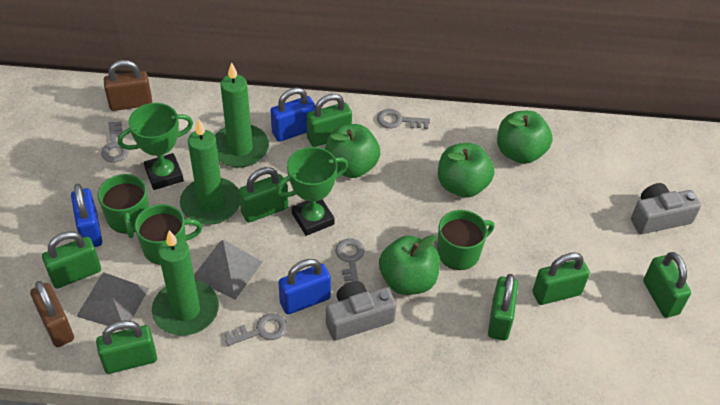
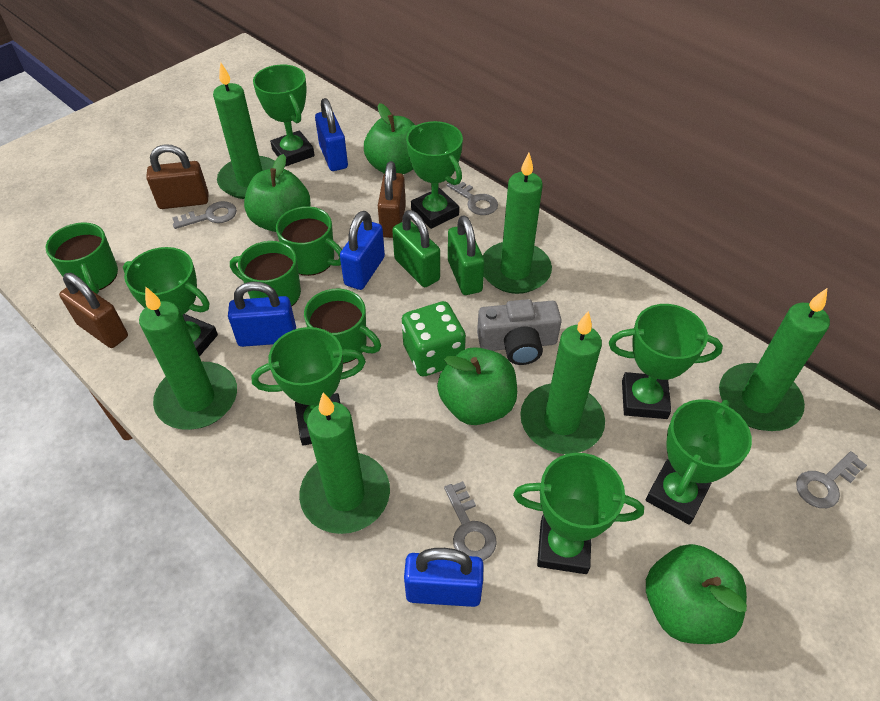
blue padlock: 3 -> 4
brown padlock: 2 -> 3
green candle: 3 -> 6
green dice: 0 -> 1
green mug: 3 -> 4
green padlock: 7 -> 2
green trophy: 2 -> 7
grey camera: 2 -> 1
grey pyramid: 2 -> 0

